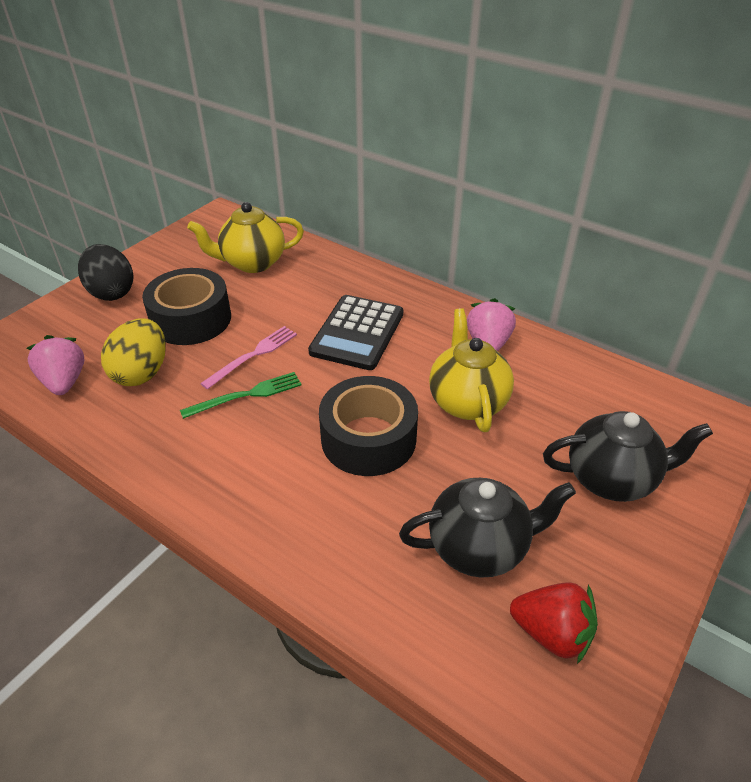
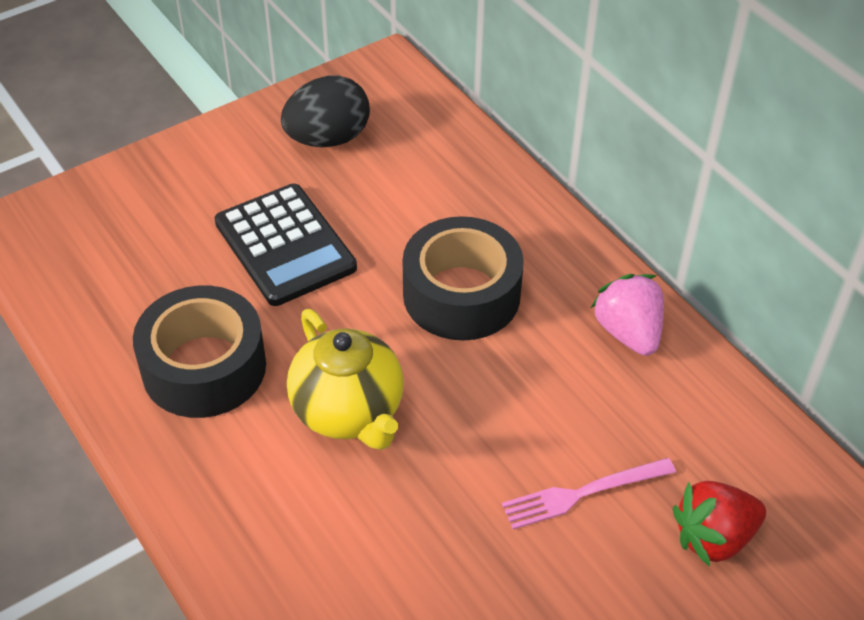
black teapot: 2 -> 0
green fork: 1 -> 0
pink strawberry: 2 -> 1
yellow egg: 1 -> 0
yellow teapot: 2 -> 1

